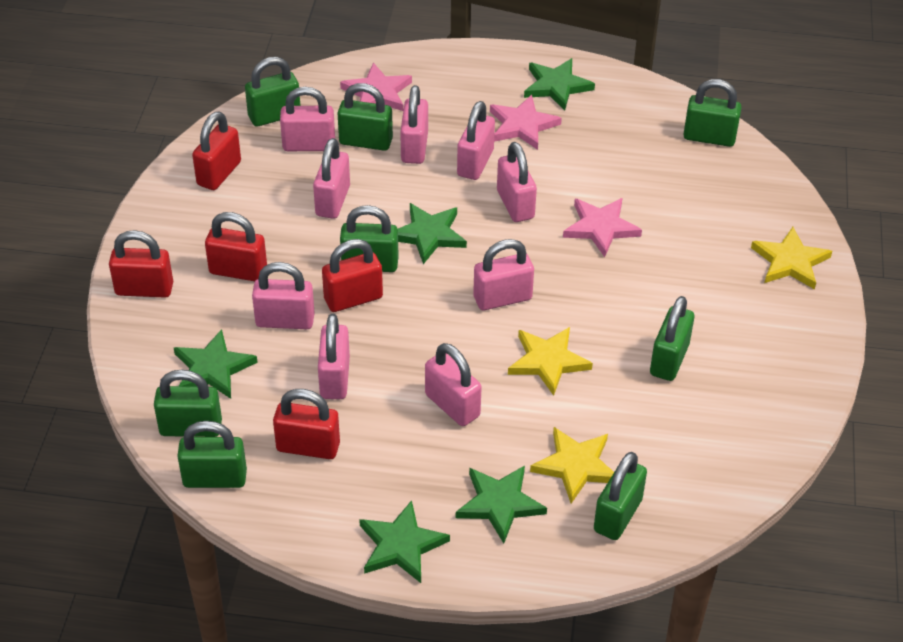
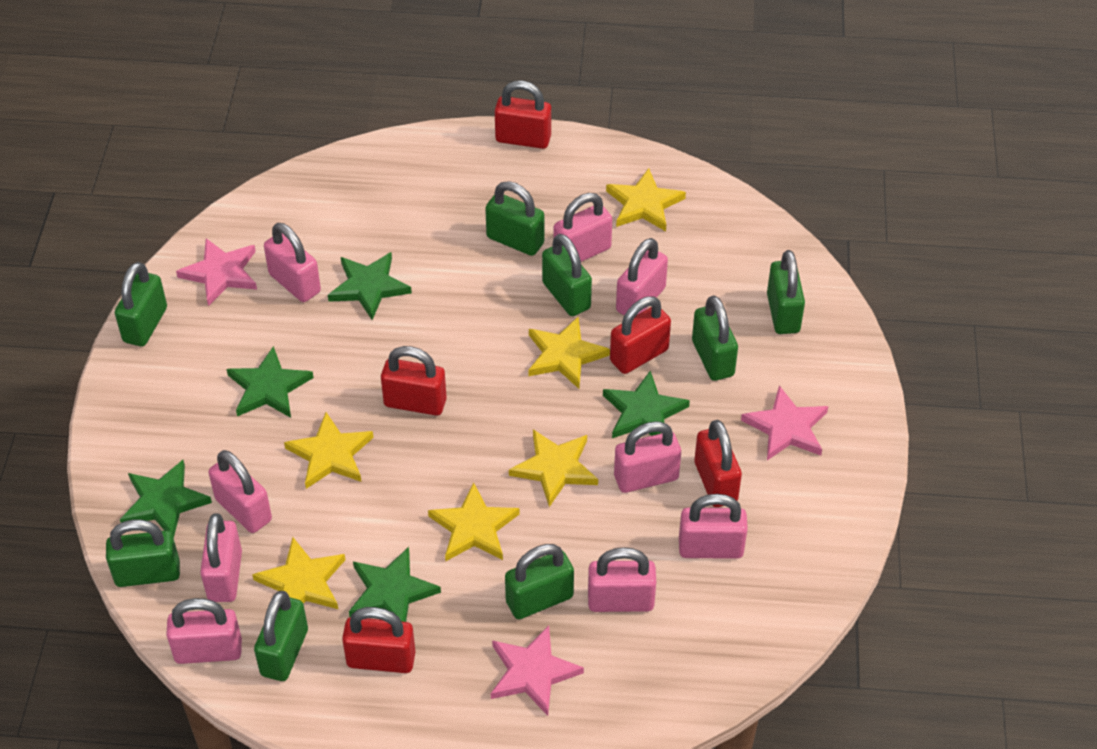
yellow star: 3 -> 6

